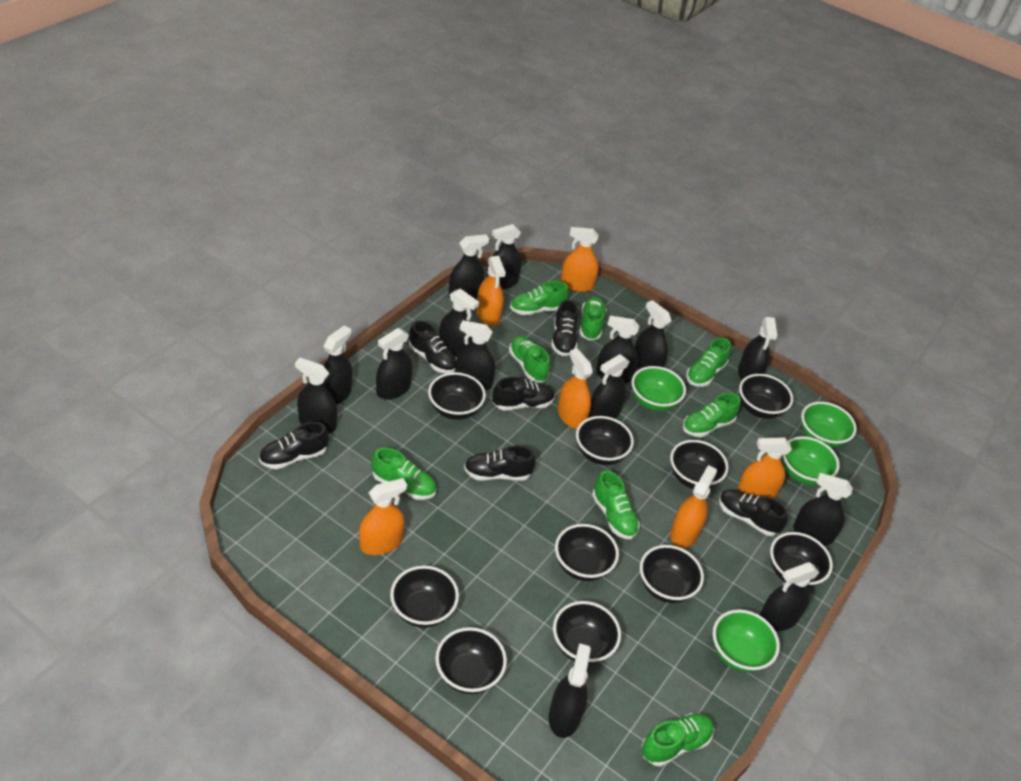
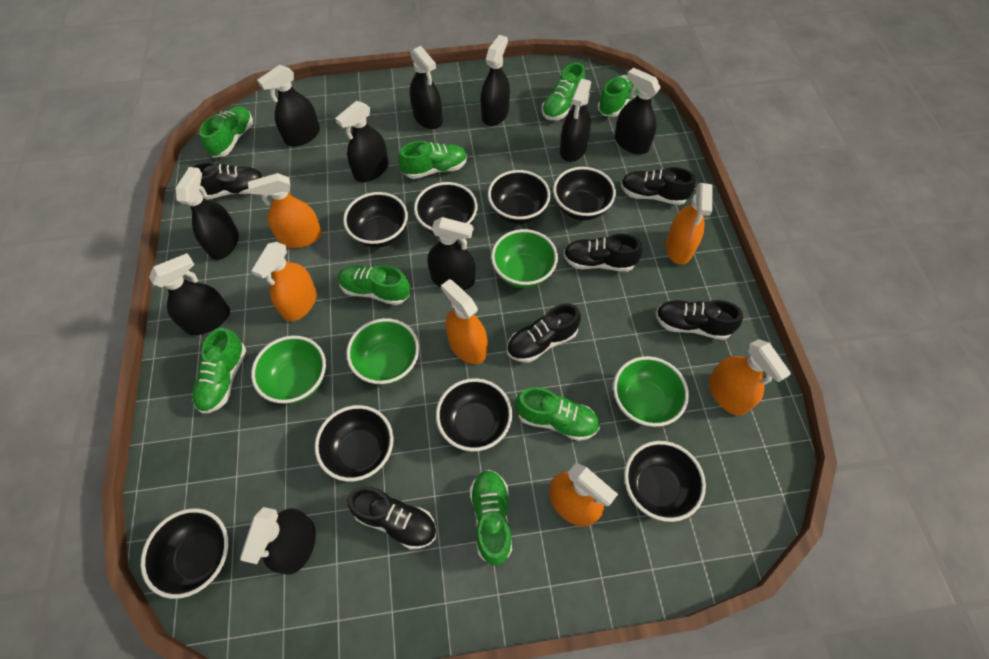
black bowl: 10 -> 8
black spray bottle: 14 -> 10

